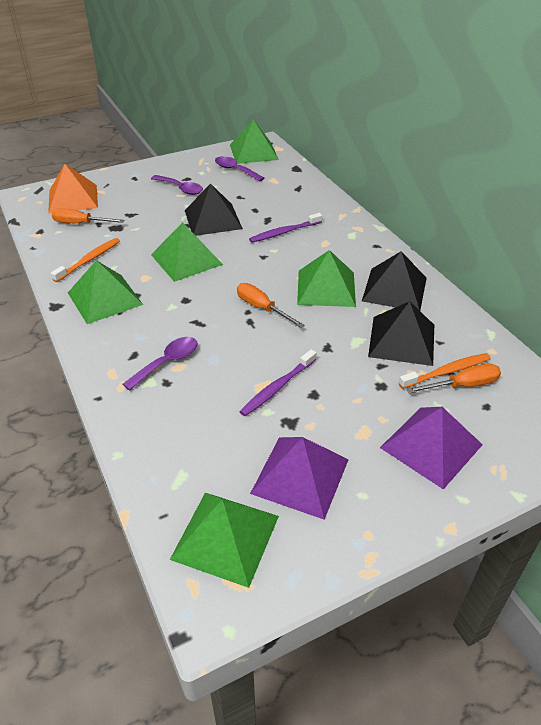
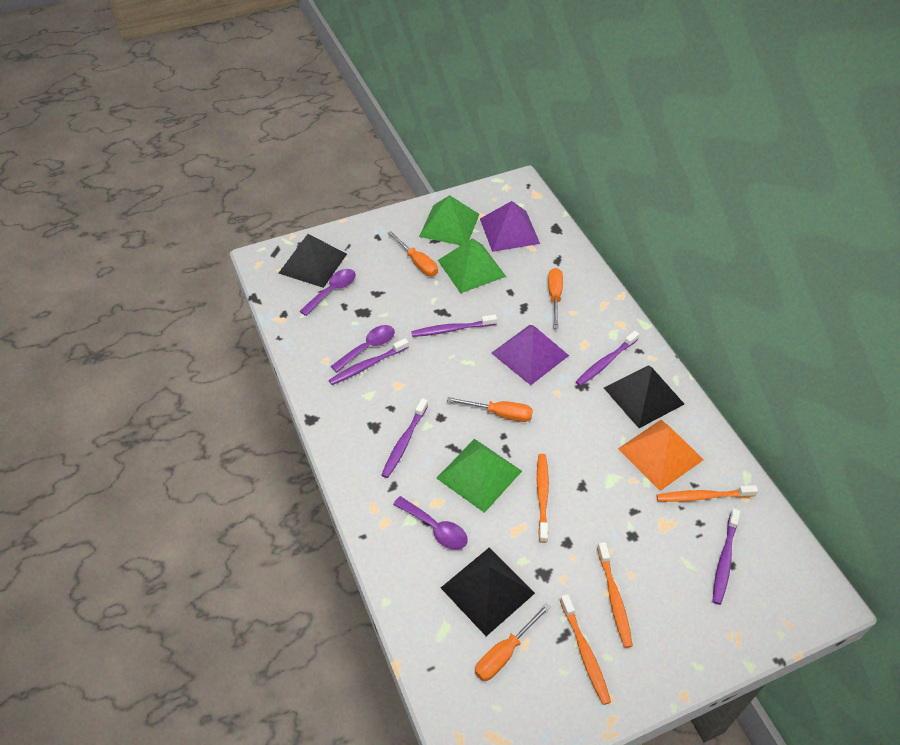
green pyramid: 5 -> 3
orange screwdriver: 3 -> 4
orange toothbrush: 2 -> 4
purple toothbrush: 2 -> 5

